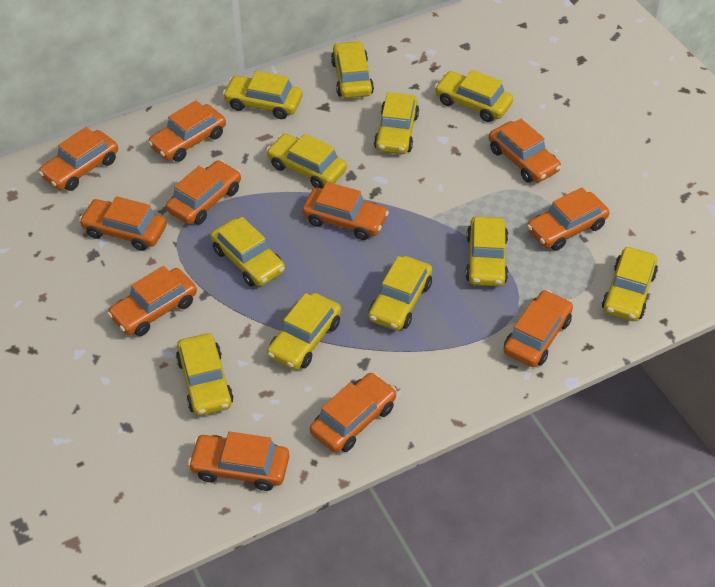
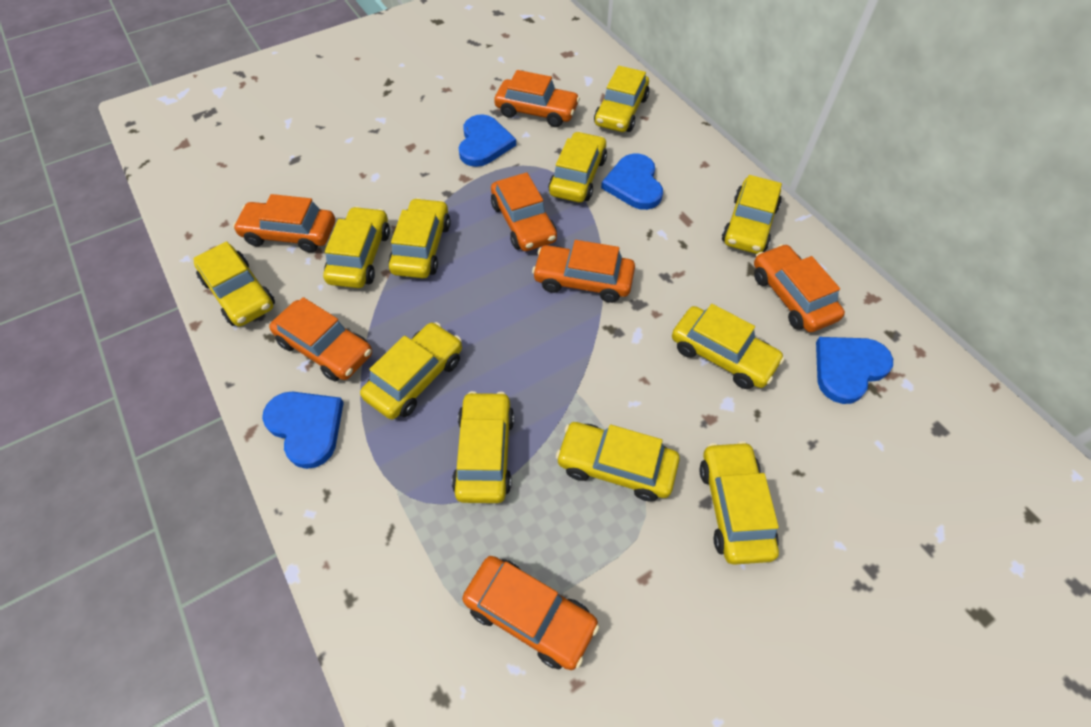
blue heart: 0 -> 4
orange car: 11 -> 7

